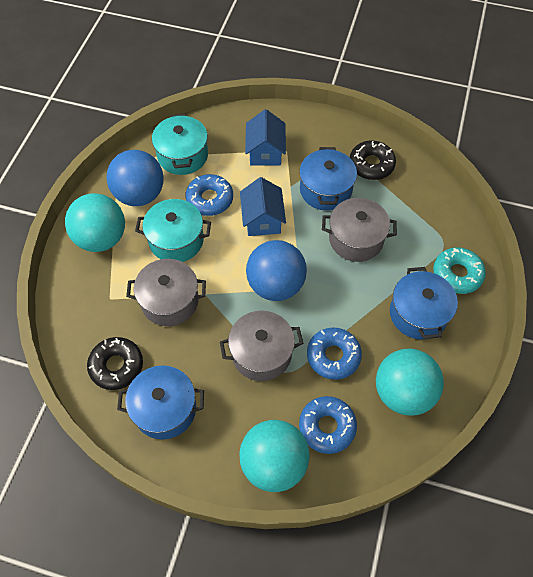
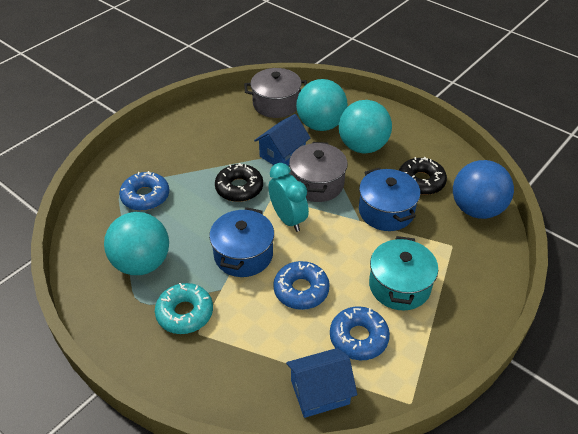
blue ball: 2 -> 1
blue pot: 3 -> 2
grey pot: 3 -> 2
turquoise clock: 0 -> 1
turquoise pot: 2 -> 1

